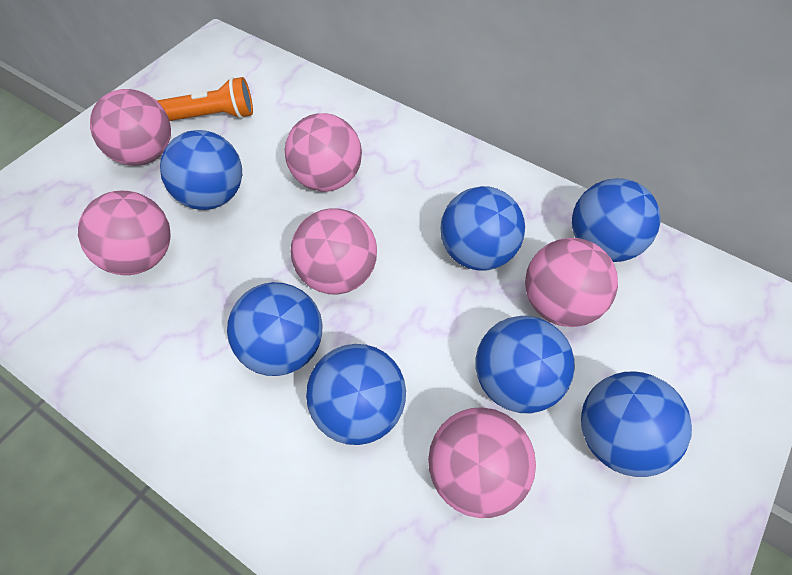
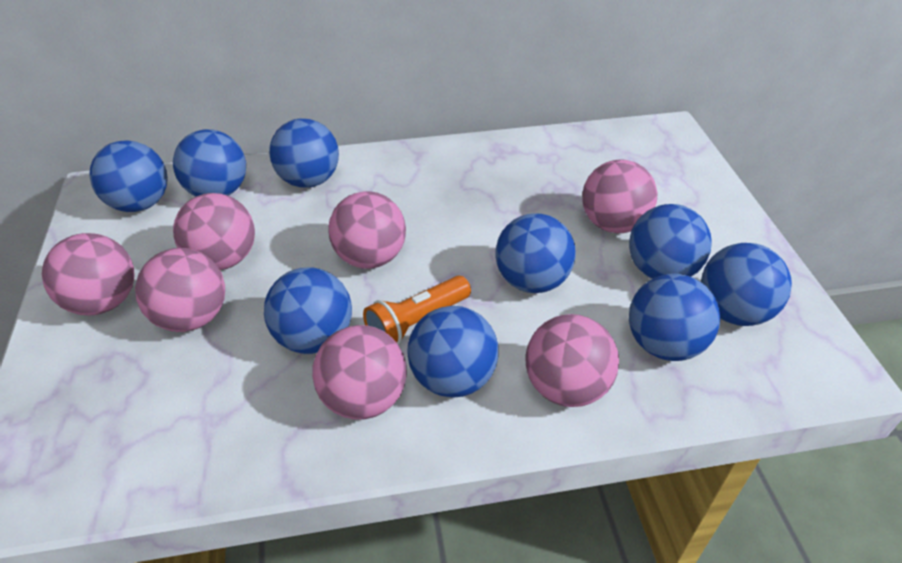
blue ball: 7 -> 9
pink ball: 6 -> 7

